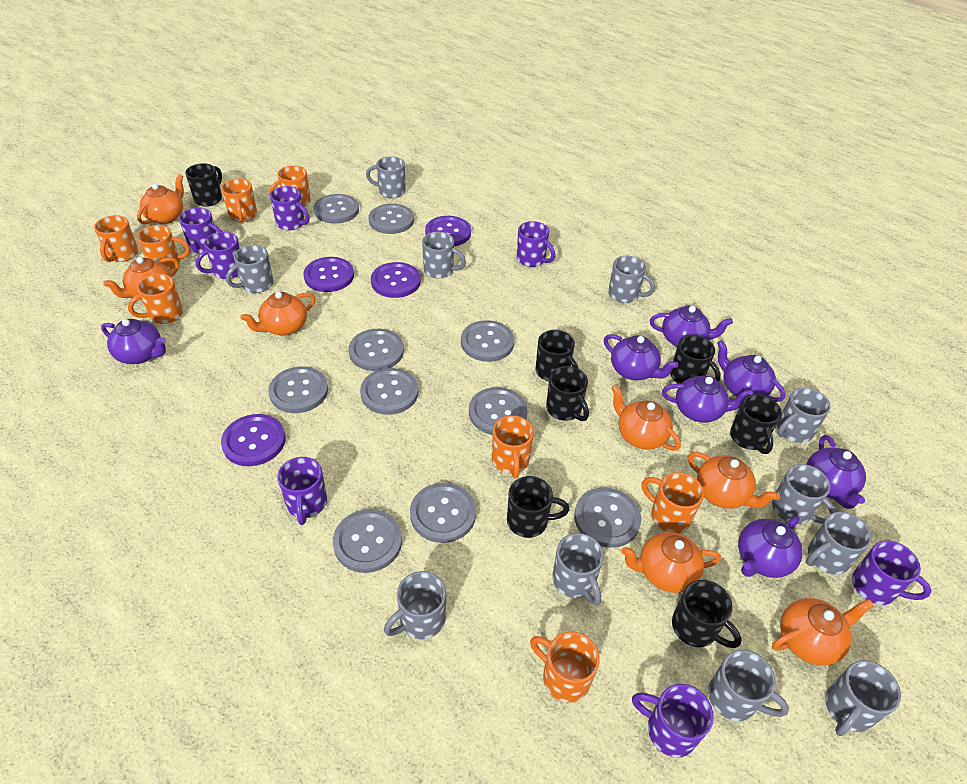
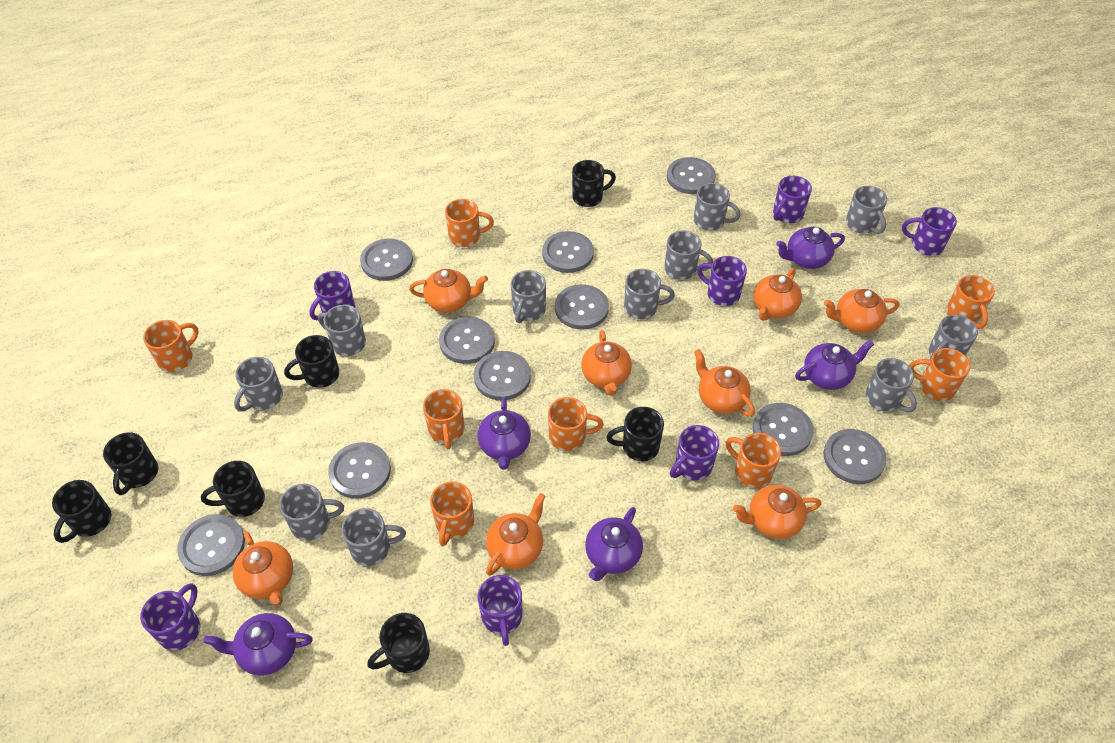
orange teapot: 7 -> 8
purple button: 4 -> 0
purple teapot: 7 -> 5

